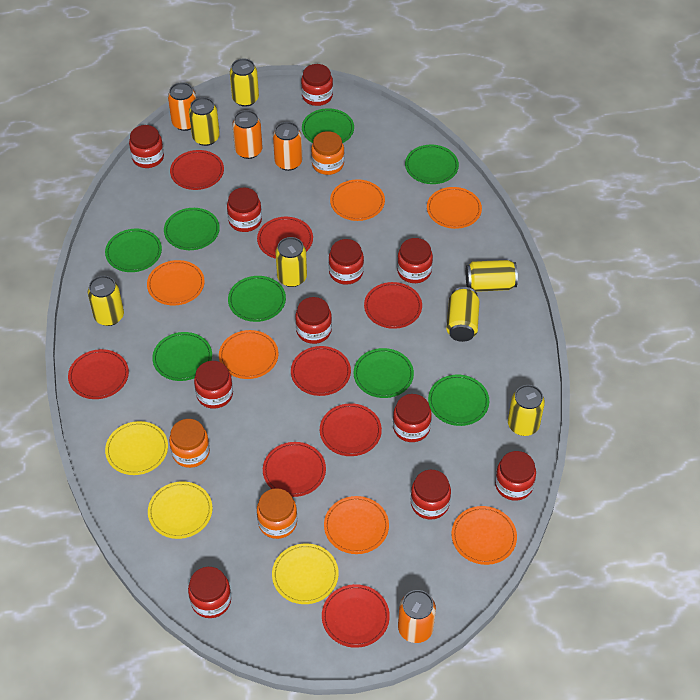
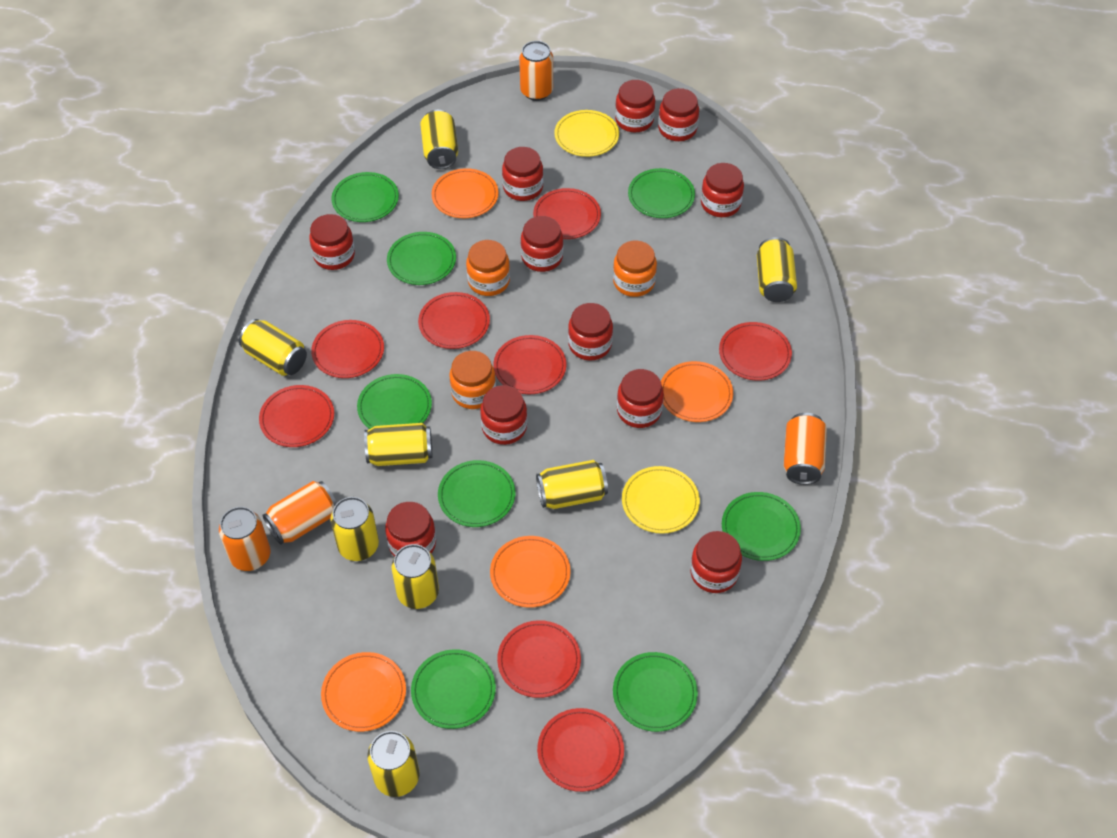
orange plate: 6 -> 4
yellow can: 7 -> 8
yellow plate: 3 -> 2

